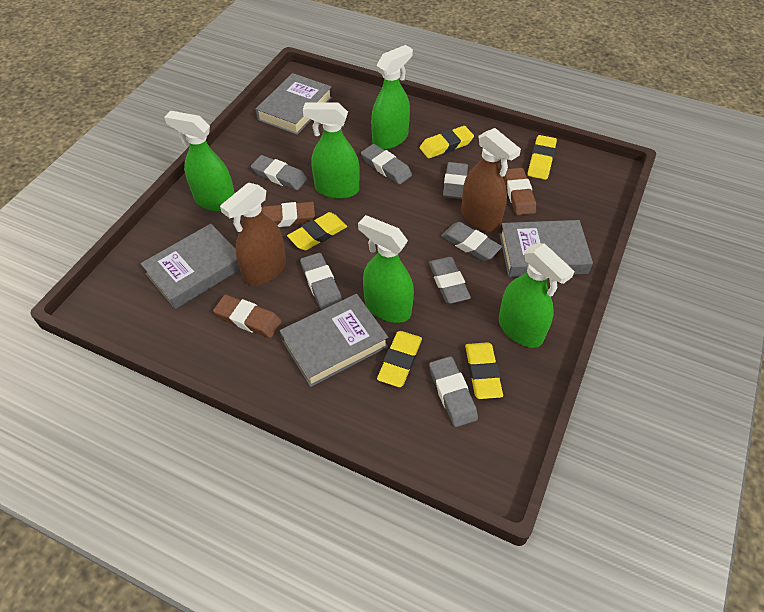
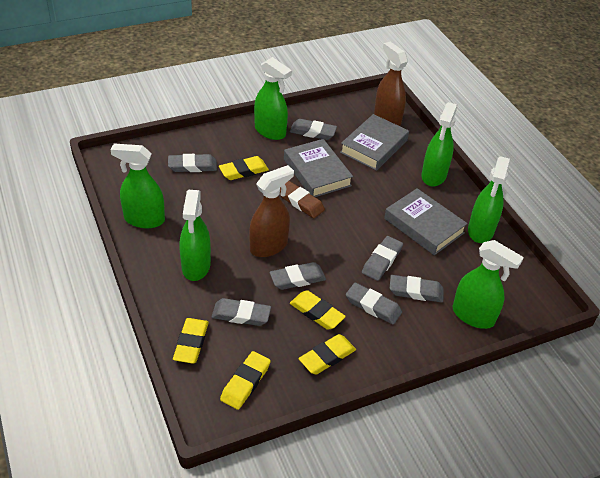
brown eraser: 3 -> 1
green spray bottle: 5 -> 6
grey book: 4 -> 3

